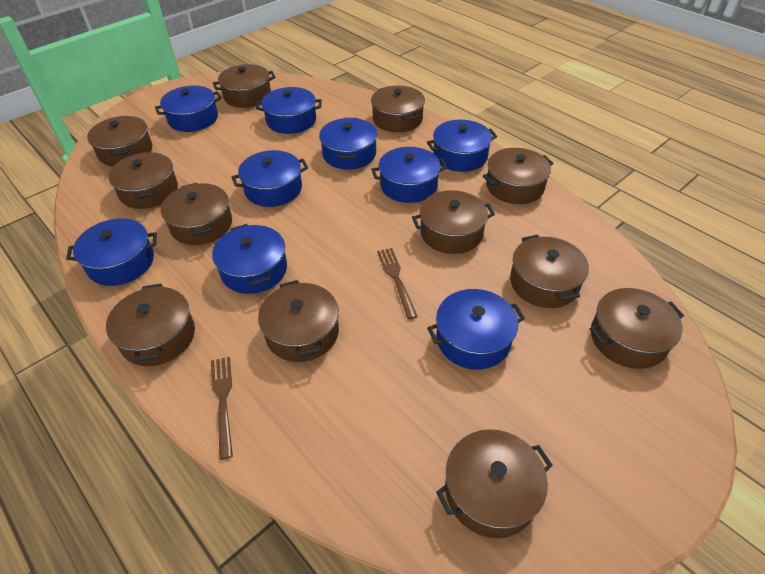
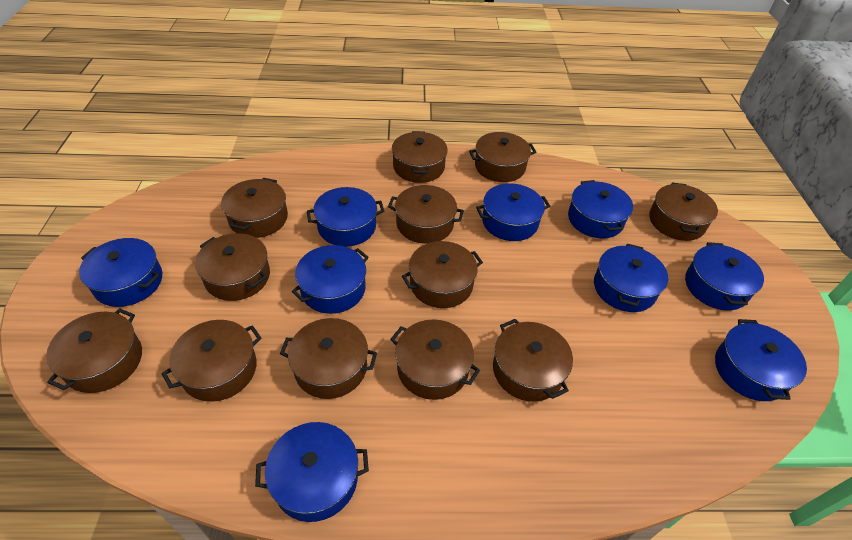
brown fork: 2 -> 0

